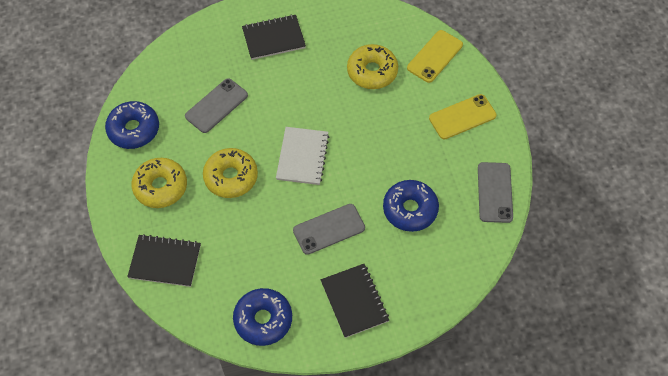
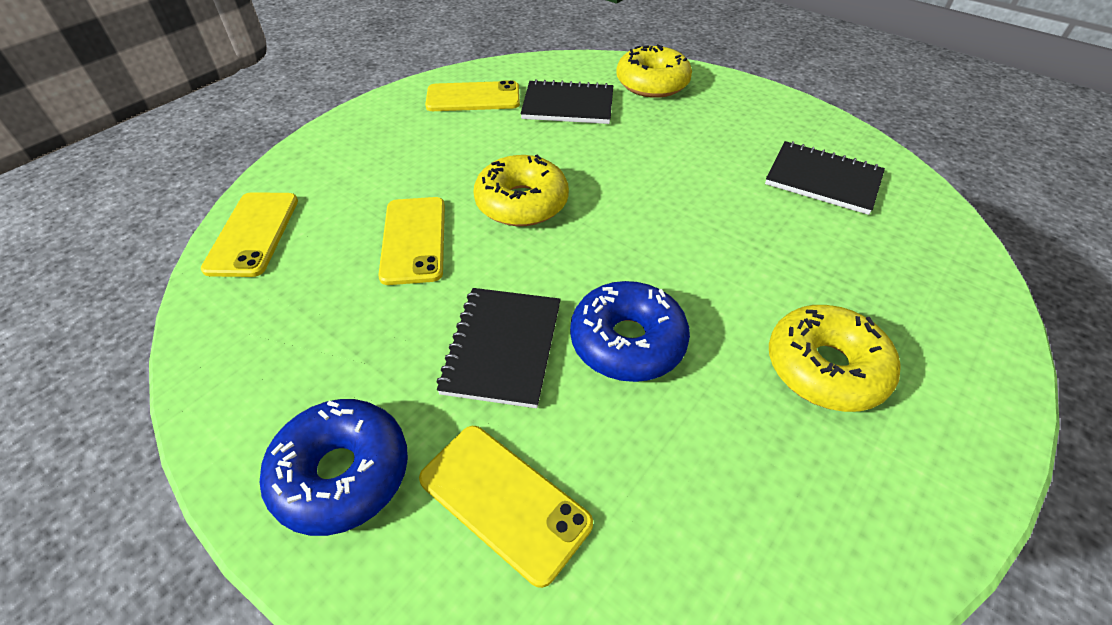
blue donut: 3 -> 2
grey phone: 3 -> 0
white notebook: 1 -> 0
yellow phone: 2 -> 4

